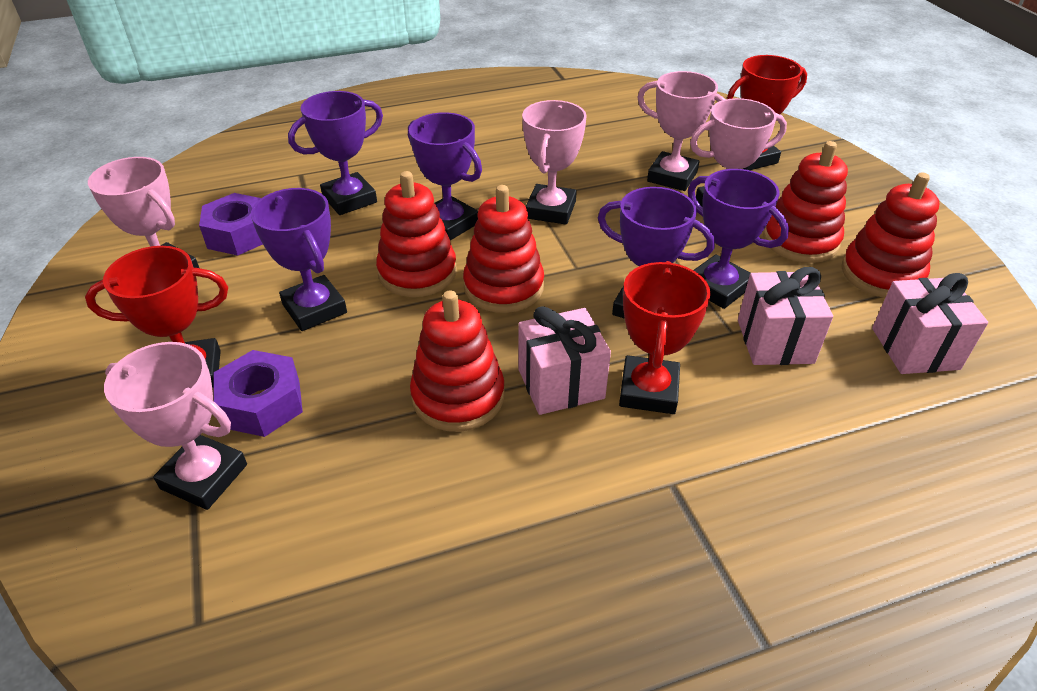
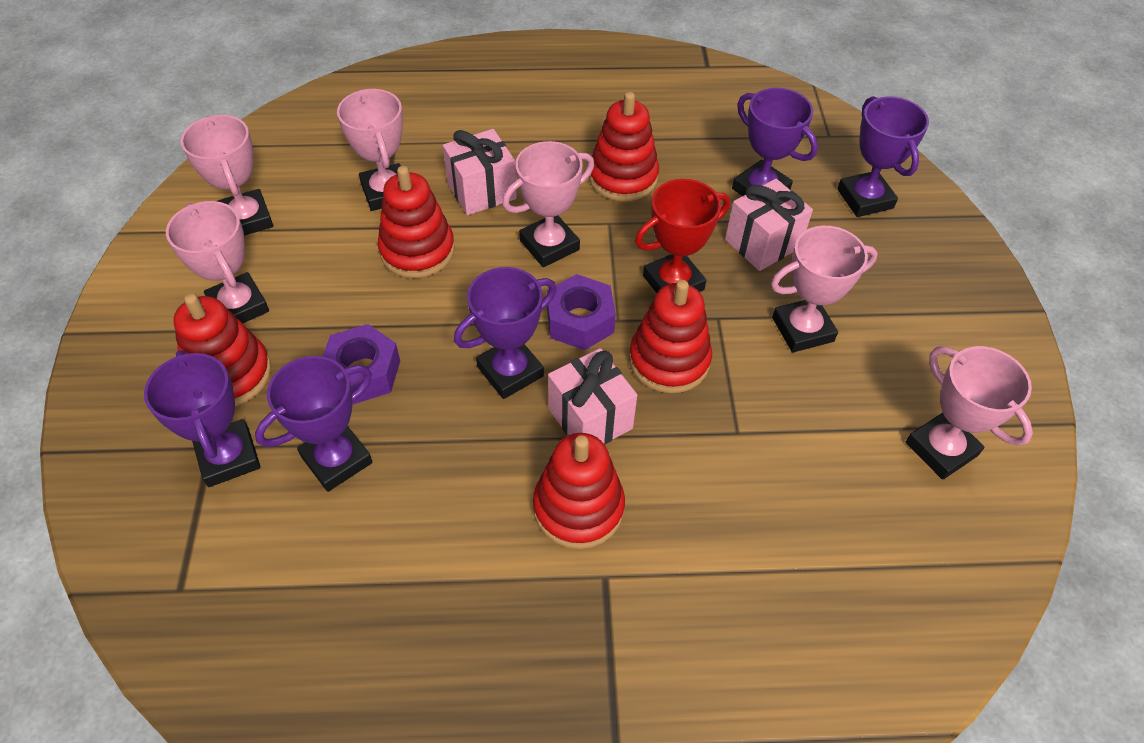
pink trophy: 5 -> 6
red trophy: 3 -> 1

